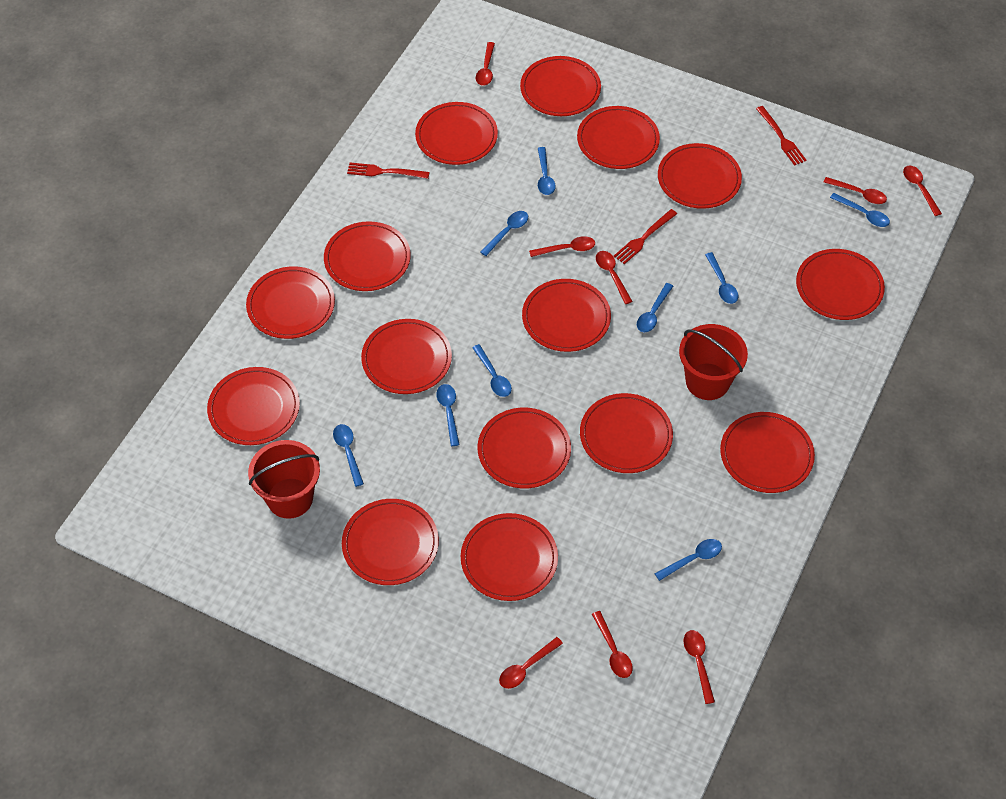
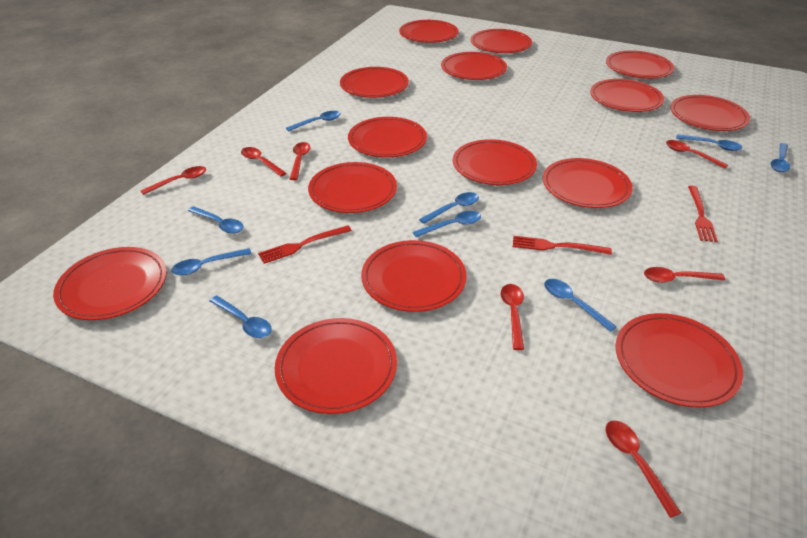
red bucket: 2 -> 0
red spoon: 8 -> 7

